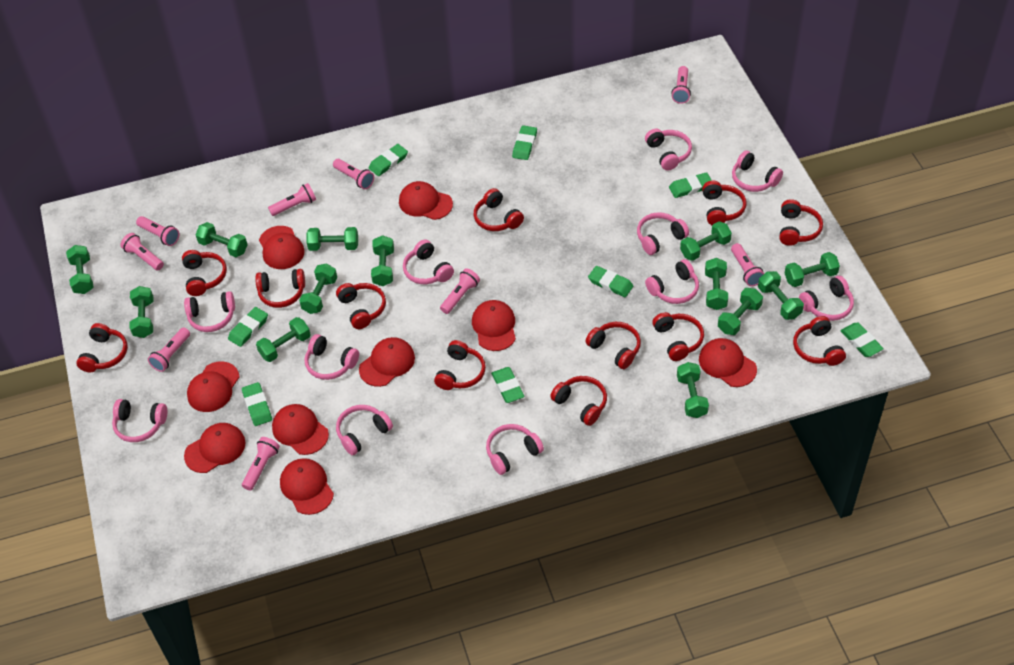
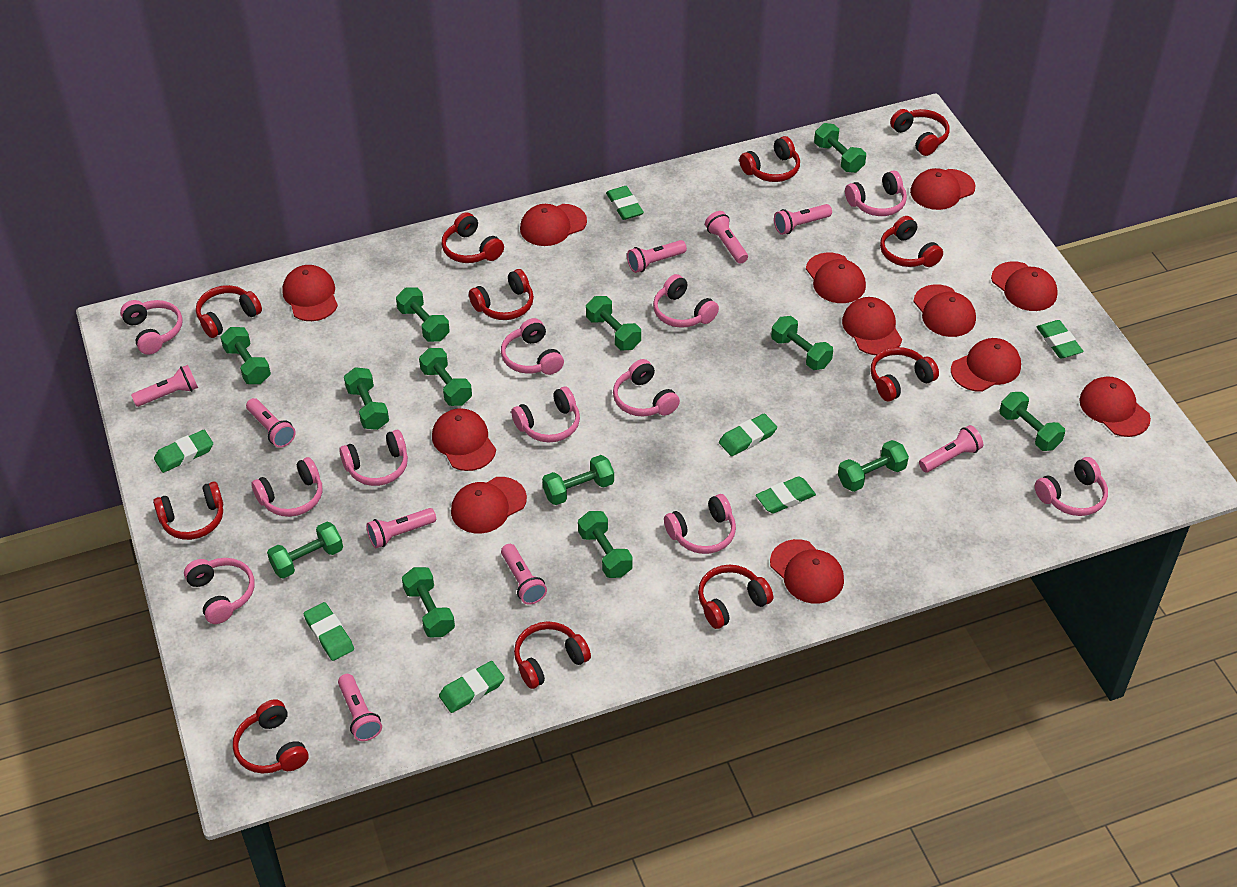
green eraser: 8 -> 7
red cap: 9 -> 12
red headphones: 12 -> 11

